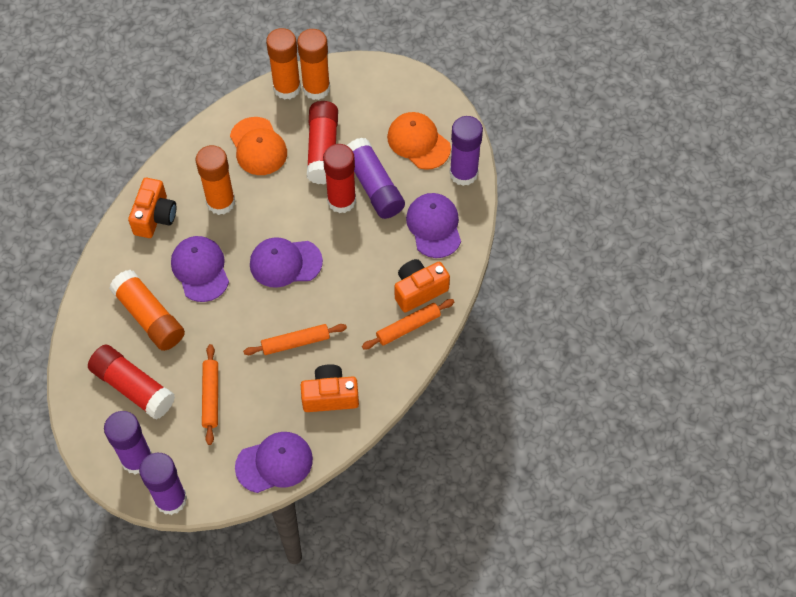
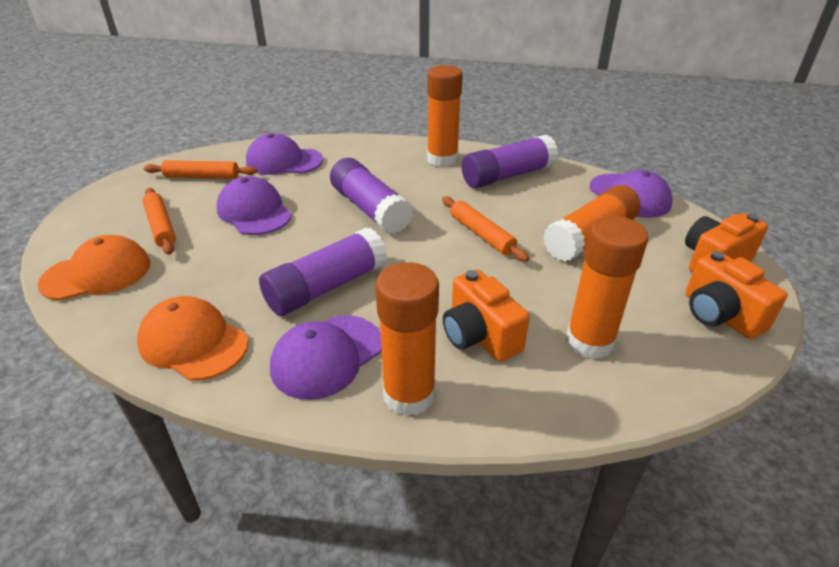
purple glue stick: 4 -> 3
red glue stick: 3 -> 0

